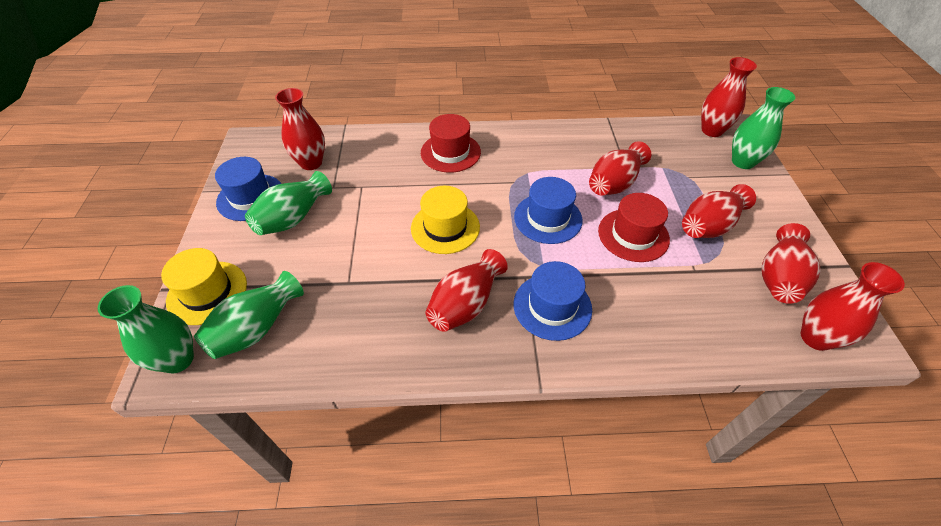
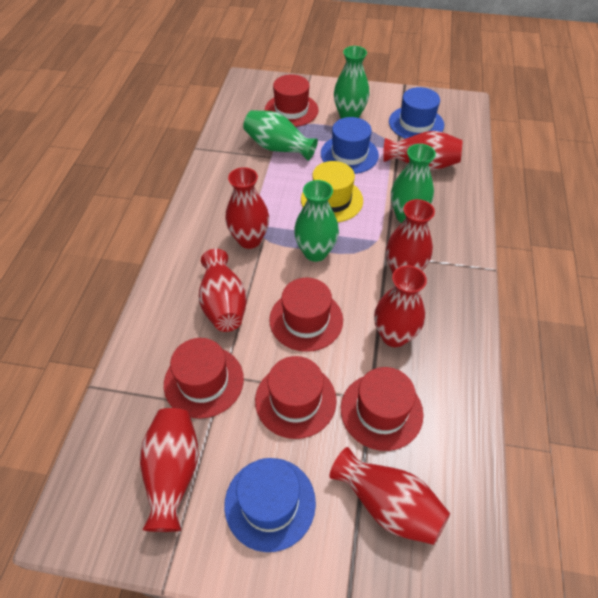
red hat: 2 -> 5
yellow hat: 2 -> 1

